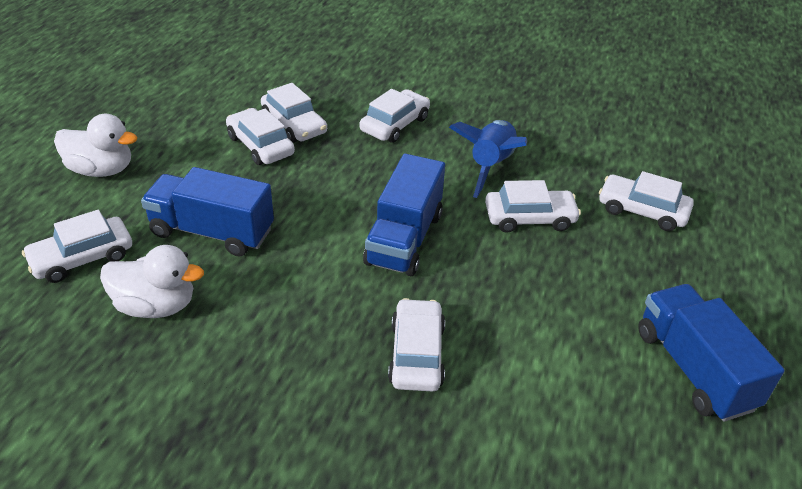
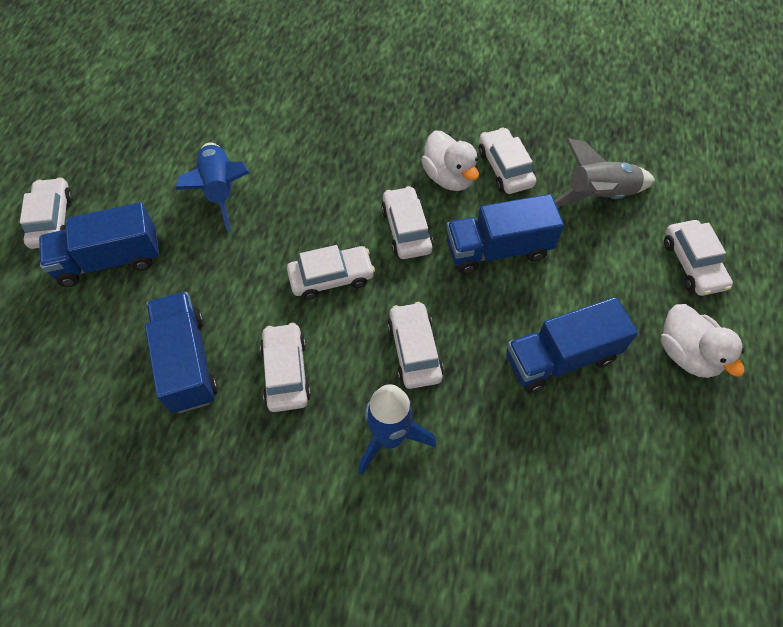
blue rocket: 1 -> 2
blue truck: 3 -> 4
grey rocket: 0 -> 1

